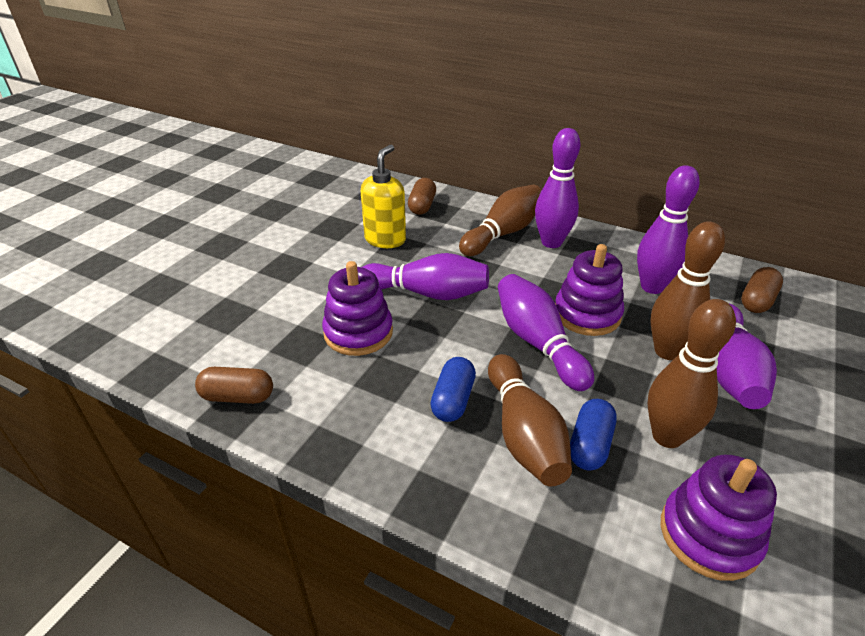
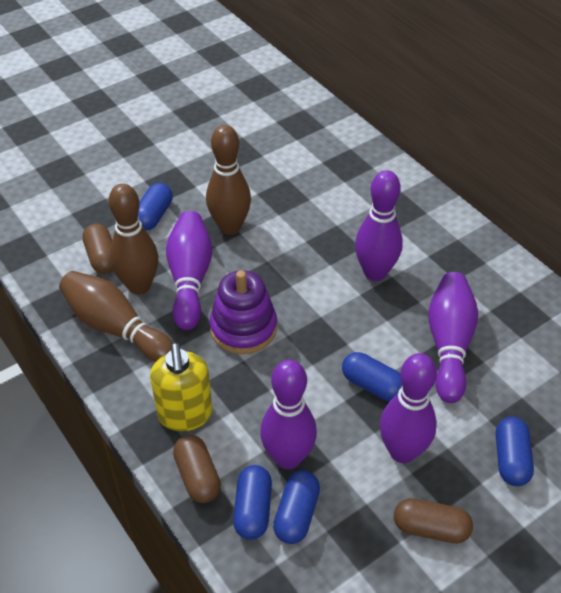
blue capsule: 2 -> 5
brown bowling pin: 4 -> 3
purple stacking toy: 3 -> 1

